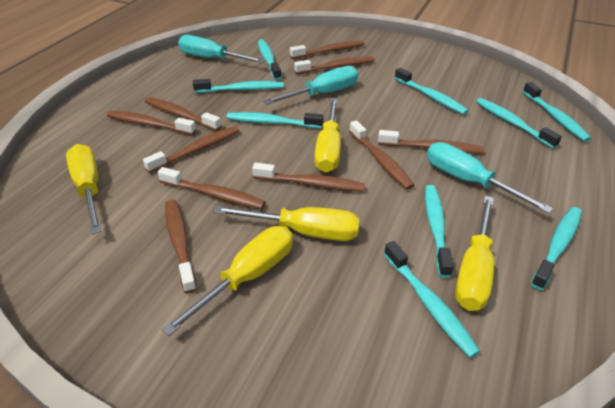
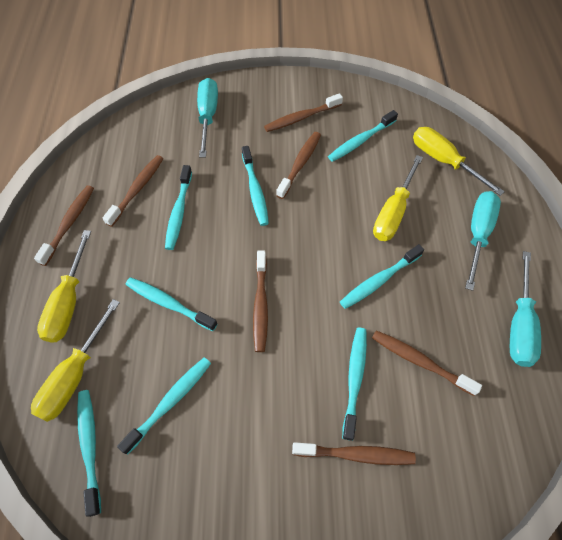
brown toothbrush: 10 -> 7
turquoise toothbrush: 9 -> 8
yellow screwdriver: 5 -> 4

